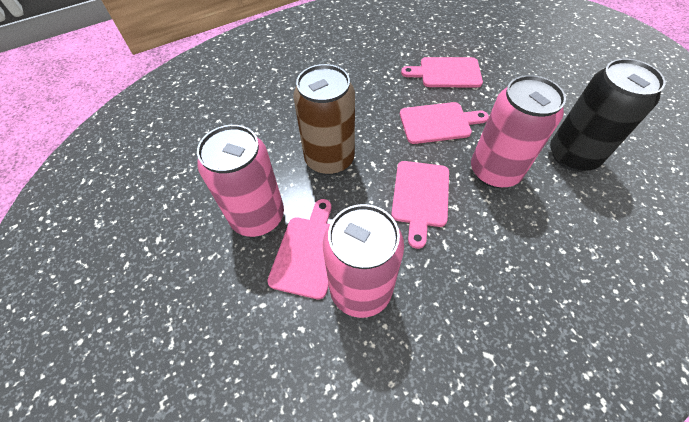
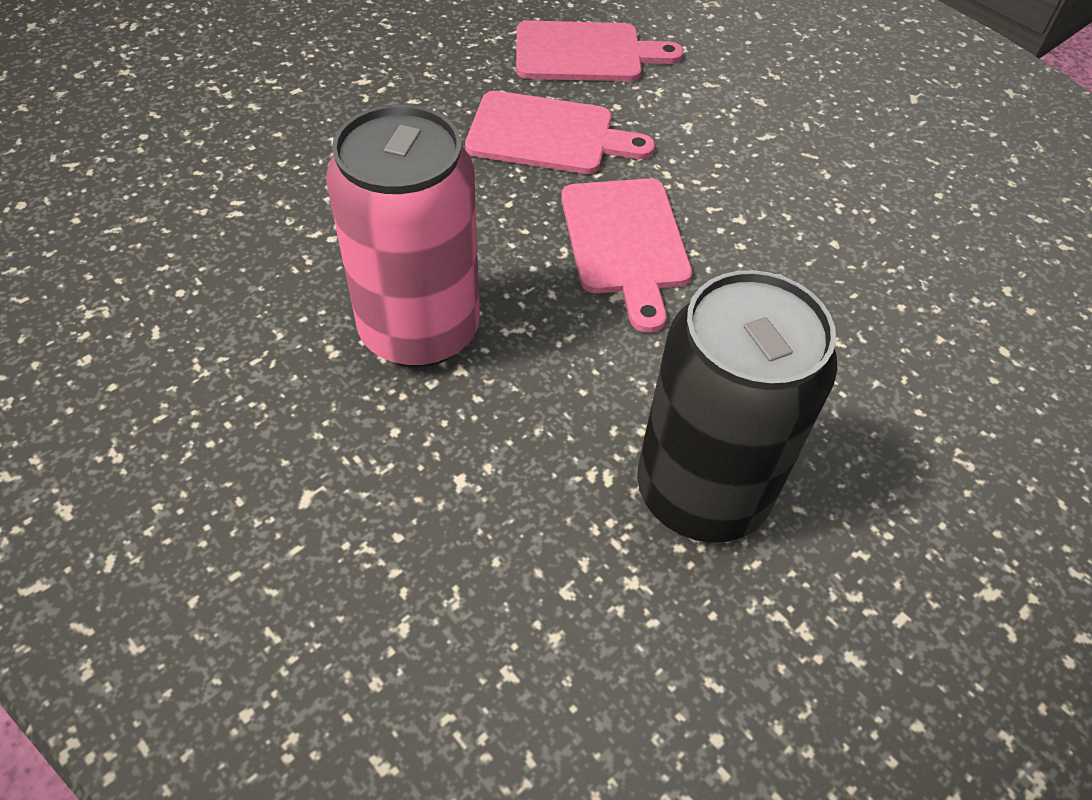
brown can: 1 -> 0
pink can: 3 -> 1
pink cutting board: 4 -> 3

